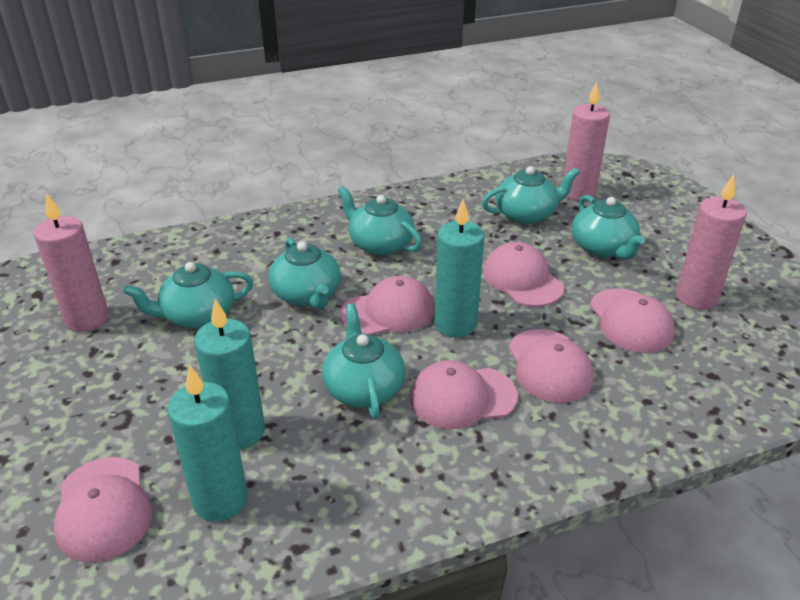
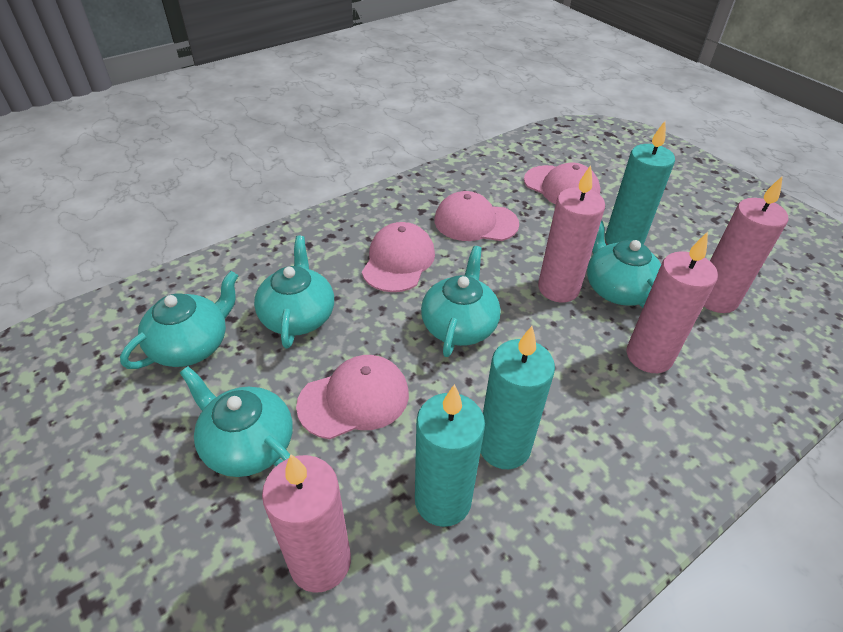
pink candle: 3 -> 4
pink cap: 6 -> 4
turquoise teapot: 6 -> 5

